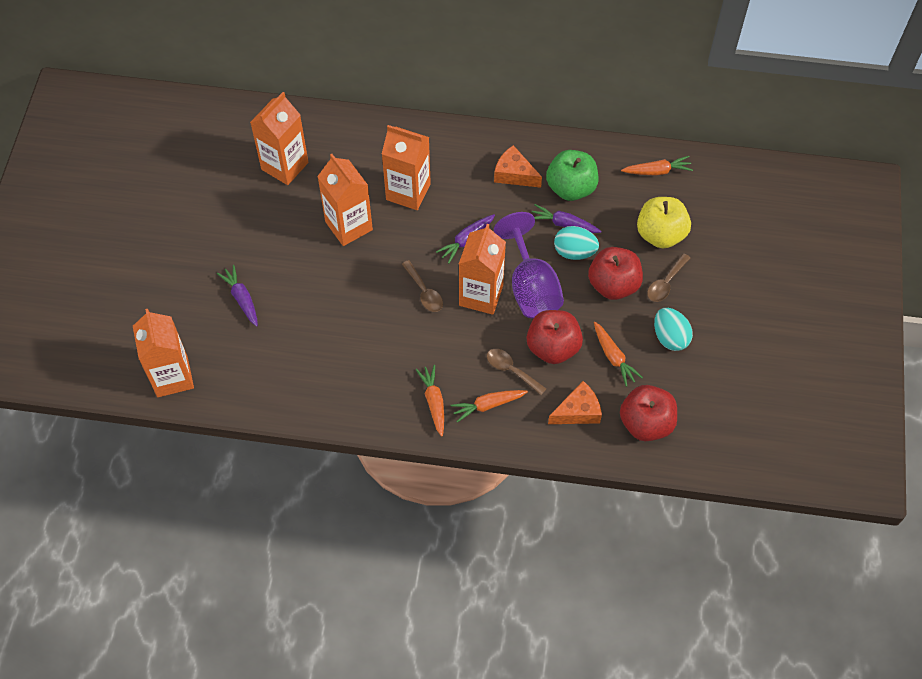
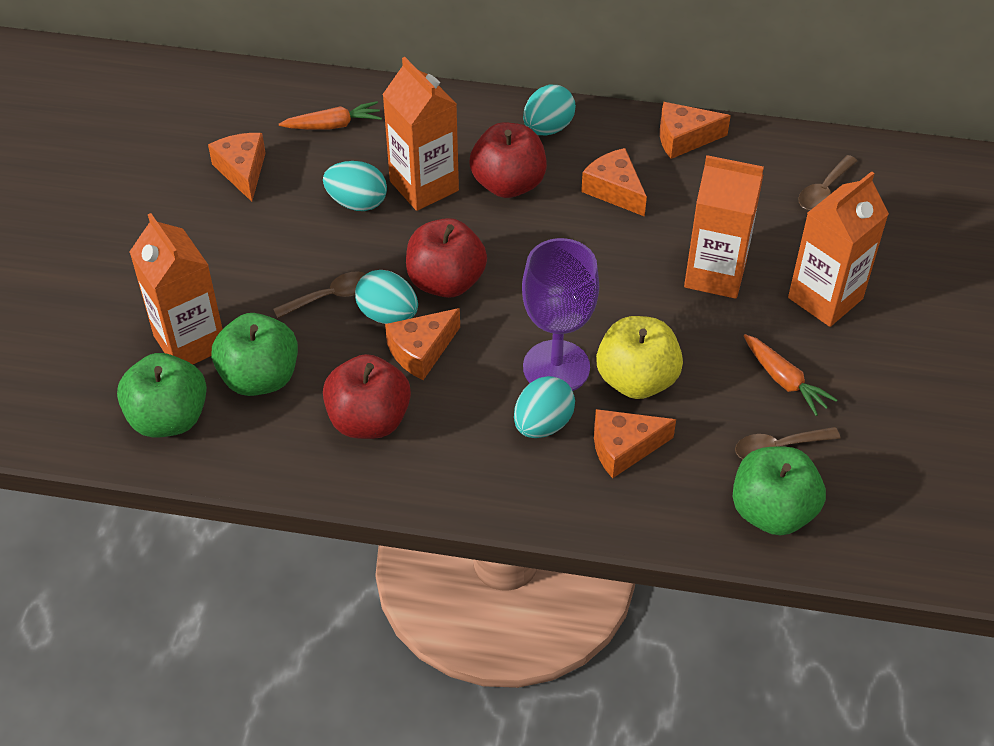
green apple: 1 -> 3
orange carrot: 4 -> 2
orange carton: 5 -> 4
orange cheese: 2 -> 5
purple carrot: 3 -> 0
turquoise egg: 2 -> 4

